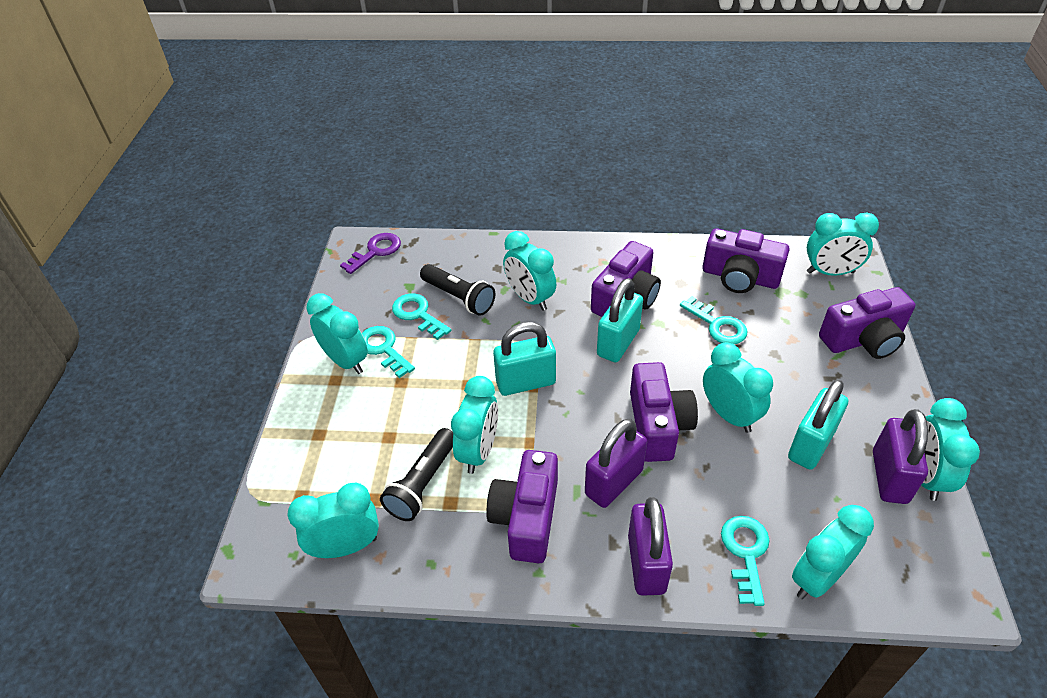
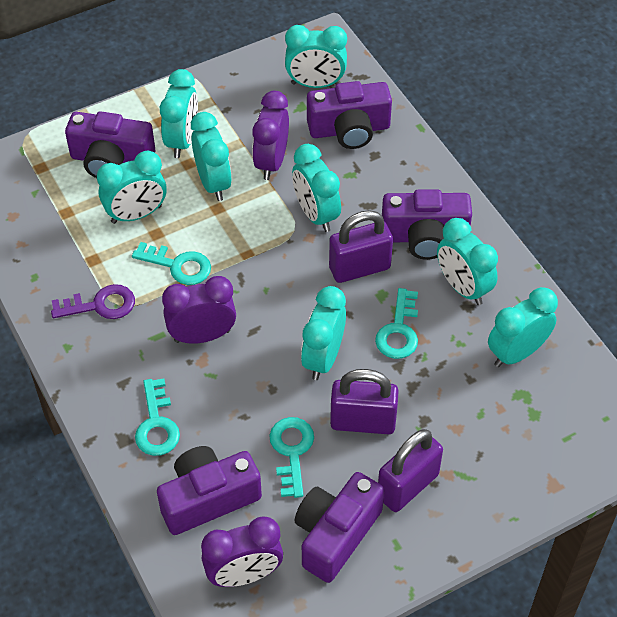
black flashlight: 2 -> 0
purple clock: 0 -> 3
turquoise padlock: 3 -> 0

